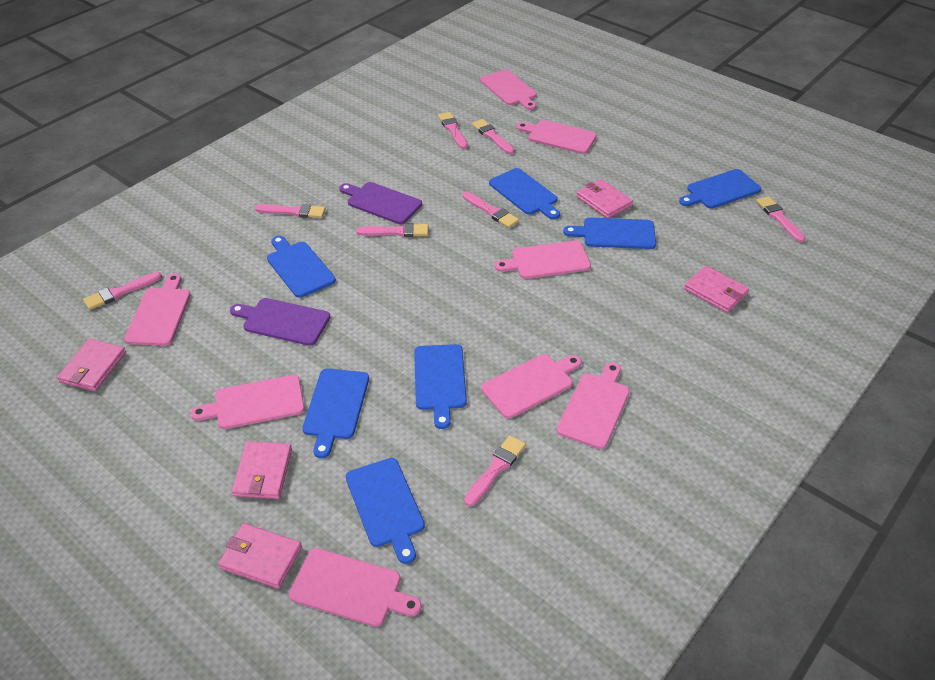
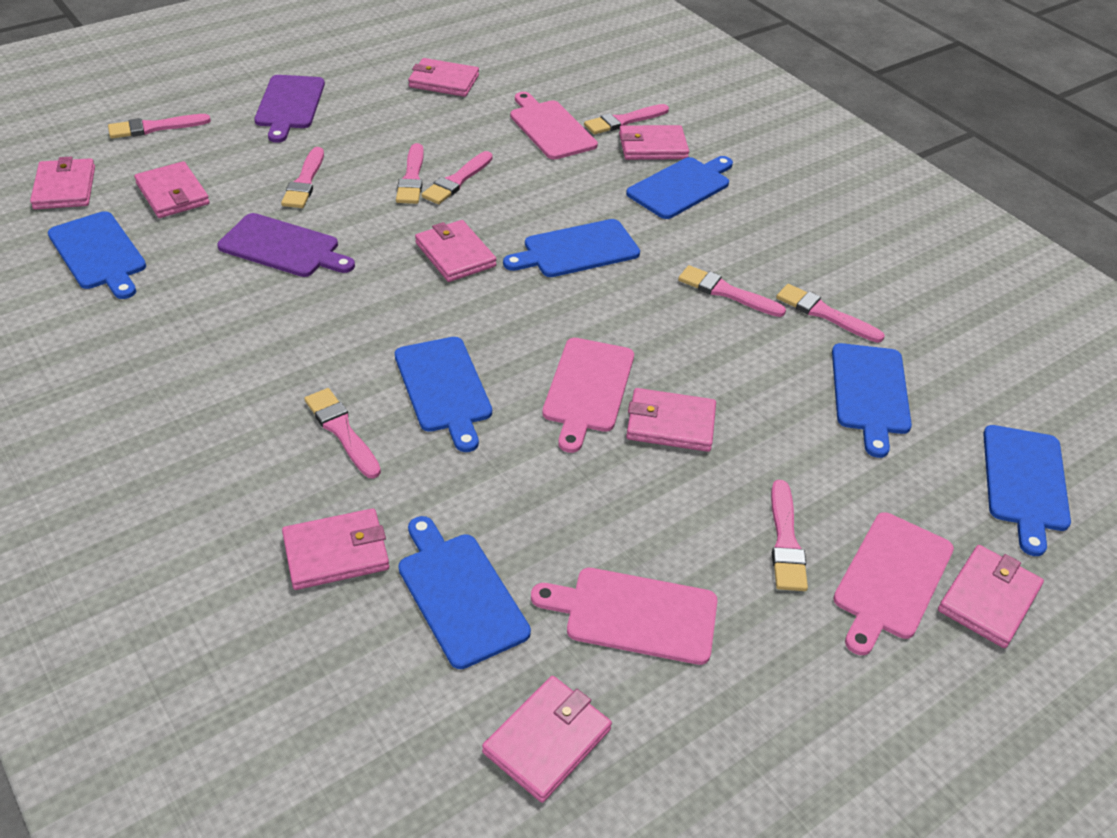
pink brush: 8 -> 9
pink cutting board: 8 -> 4
pink wallet: 5 -> 9

